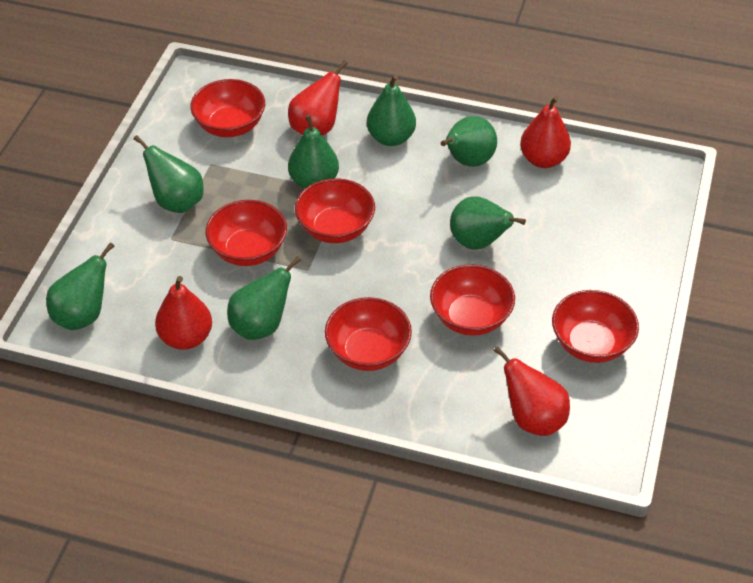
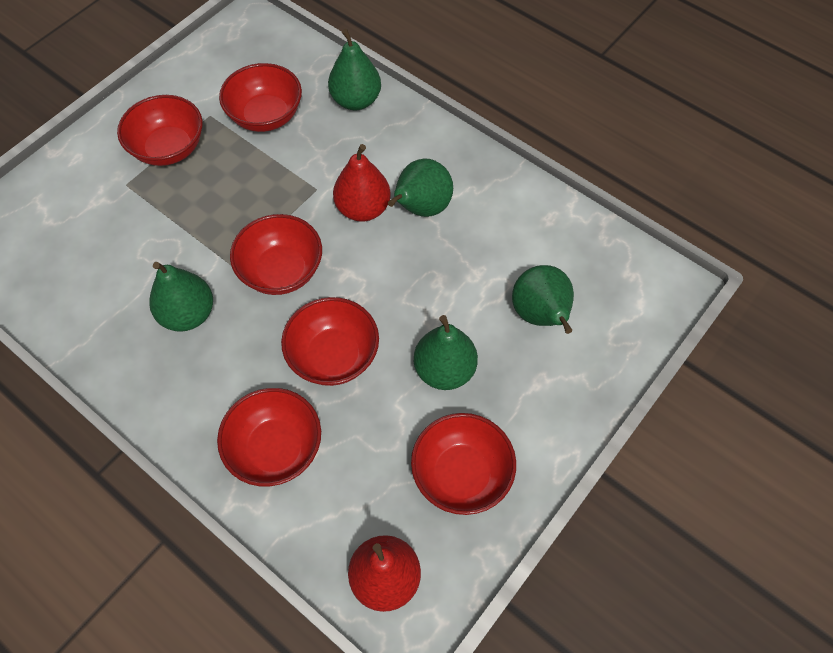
green pear: 7 -> 5
red pear: 4 -> 2

